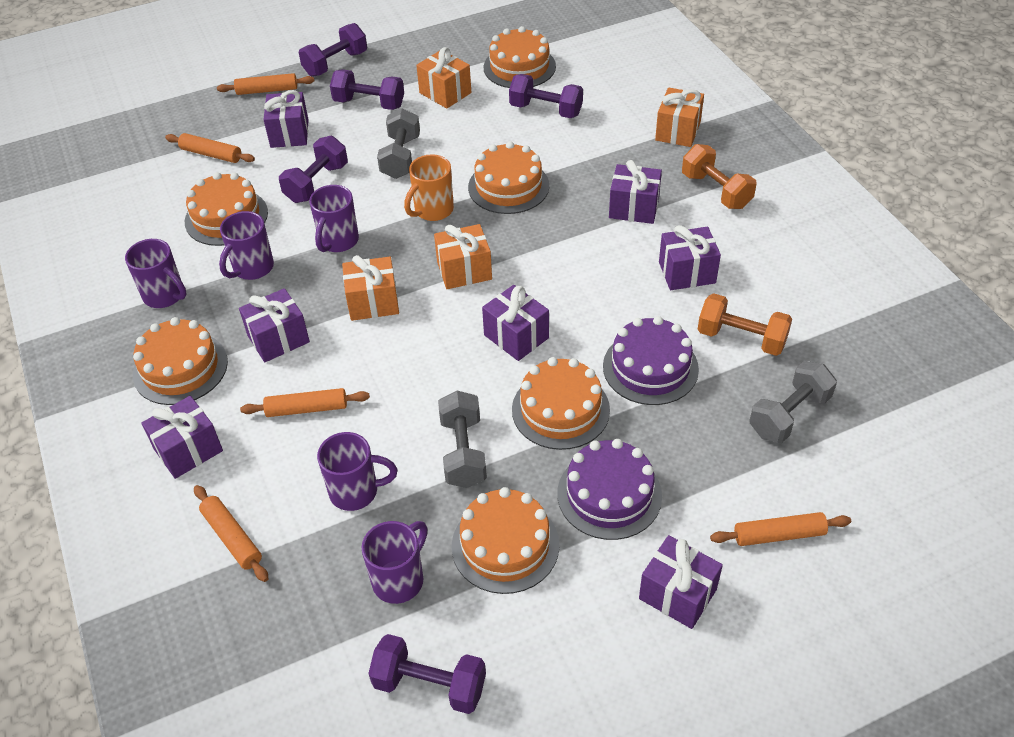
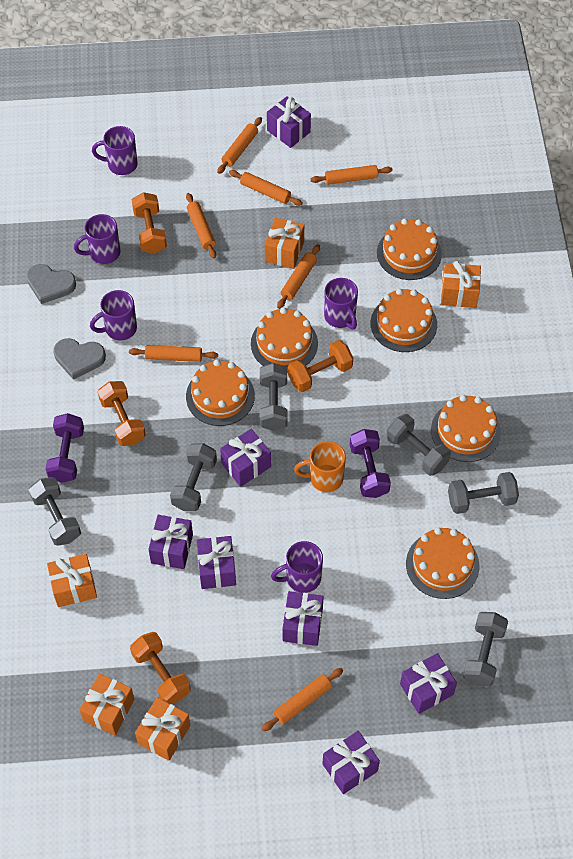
grey dumbbell: 3 -> 6
grey heart: 0 -> 2
orange dumbbell: 2 -> 4
orange gift: 4 -> 5
orange rolling pin: 5 -> 7
purple cake: 2 -> 0
purple dumbbell: 5 -> 2

